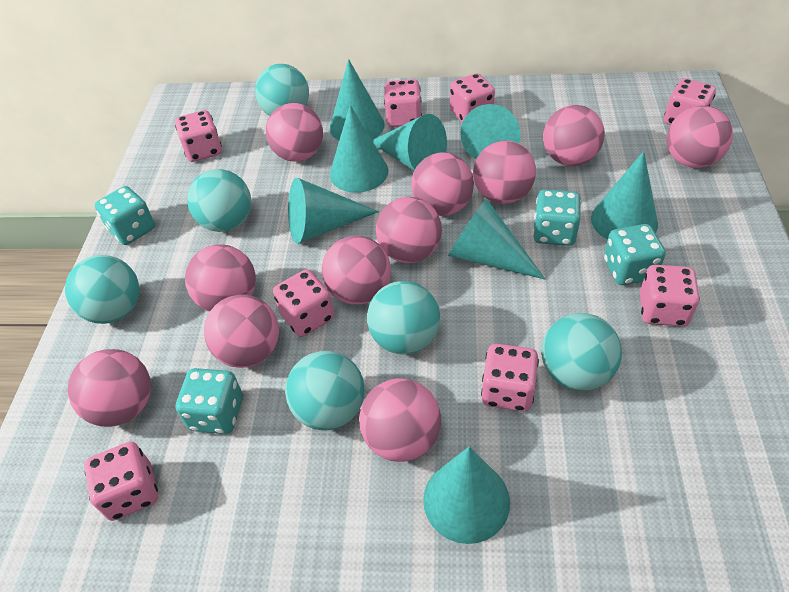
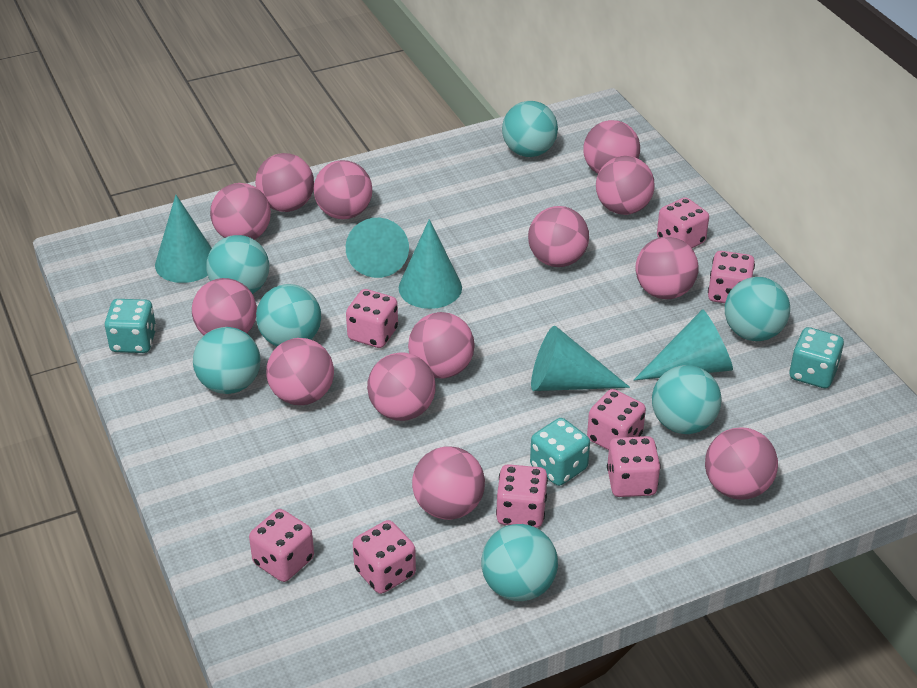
pink ball: 11 -> 13
turquoise ball: 6 -> 7
turquoise cone: 8 -> 5
turquoise dice: 4 -> 3

